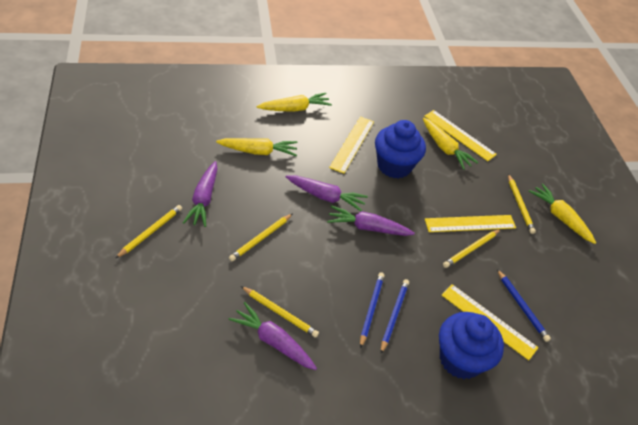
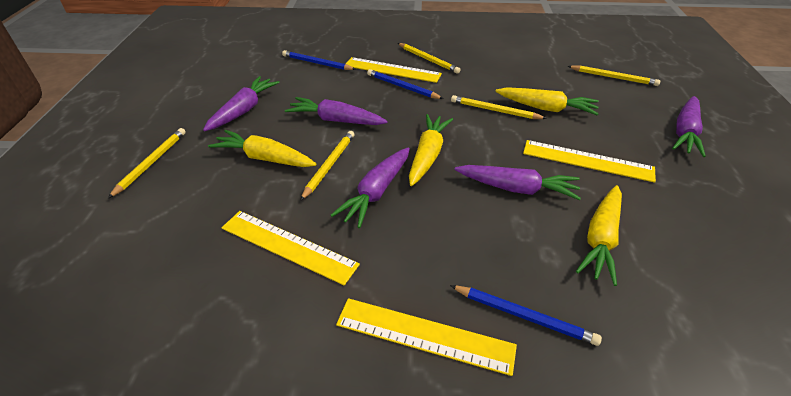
blue cupcake: 2 -> 0
purple carrot: 4 -> 5

